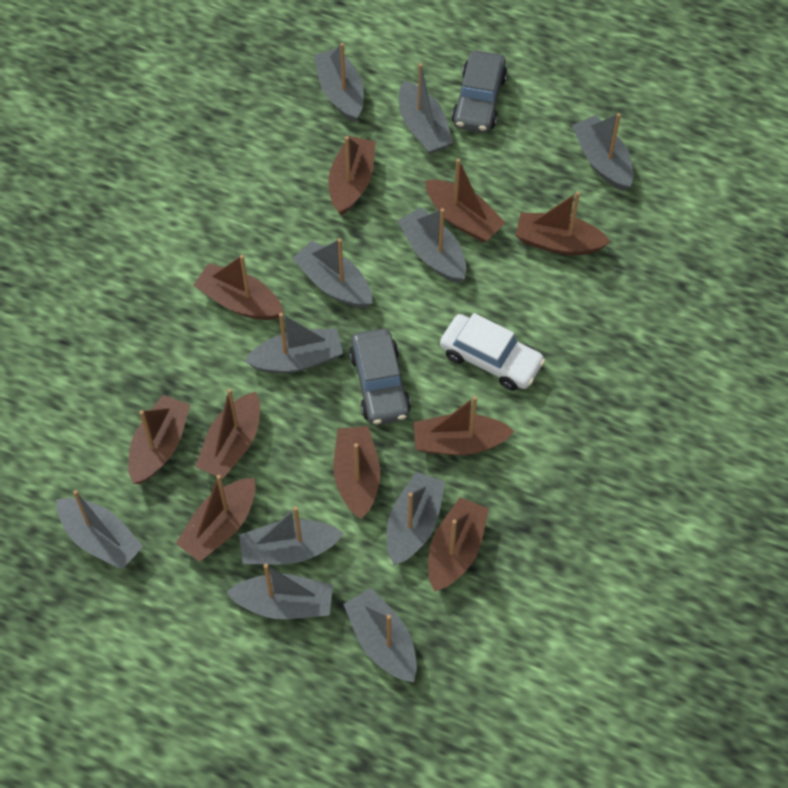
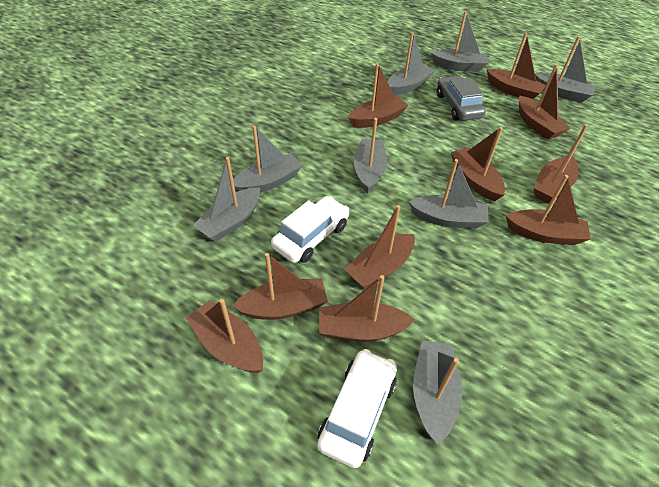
grey boat: 11 -> 8
grey car: 2 -> 1
white car: 1 -> 2

